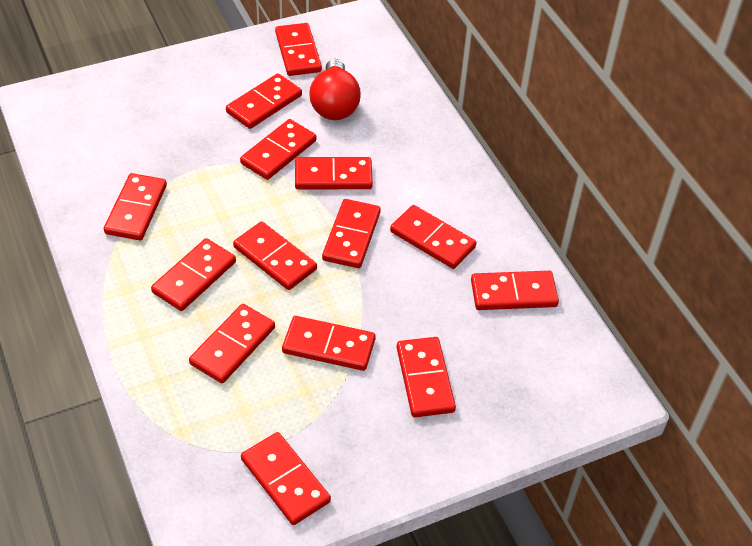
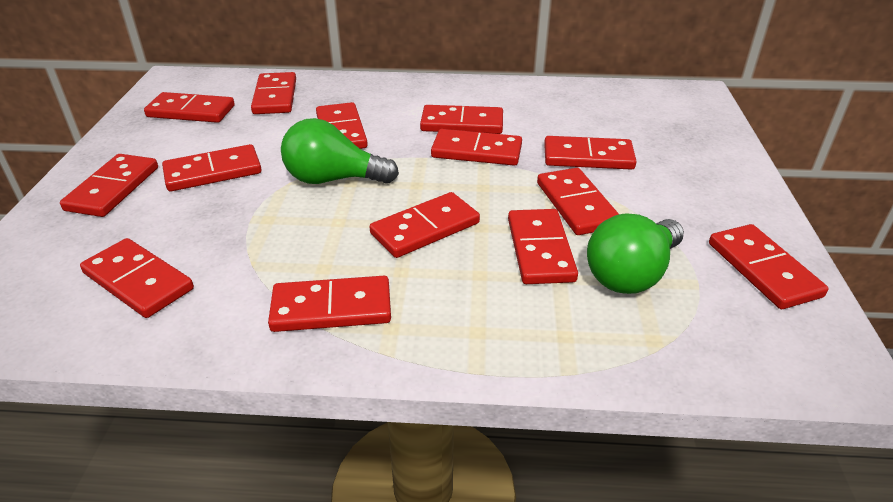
green light bulb: 0 -> 2
red light bulb: 1 -> 0

